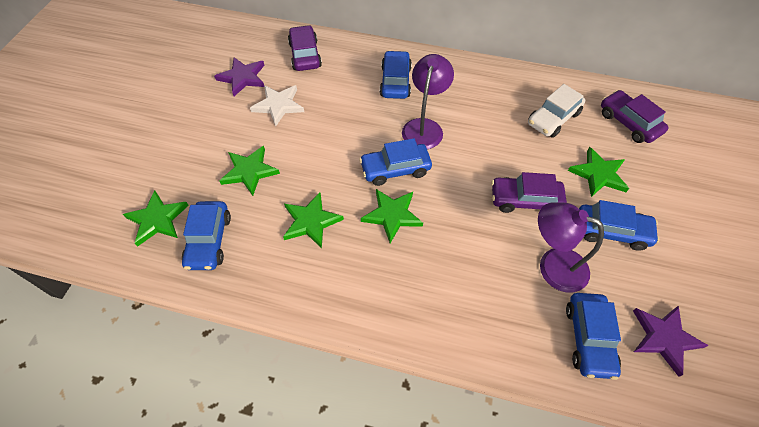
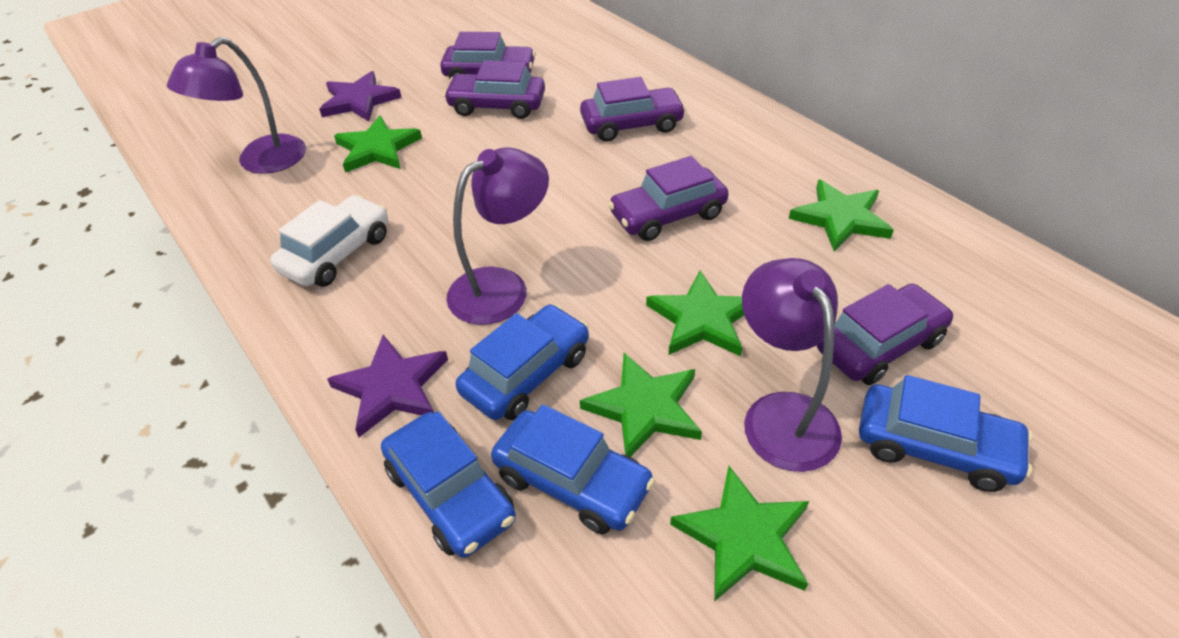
blue car: 5 -> 4
purple car: 3 -> 5
purple lamp: 2 -> 3
white star: 1 -> 0

